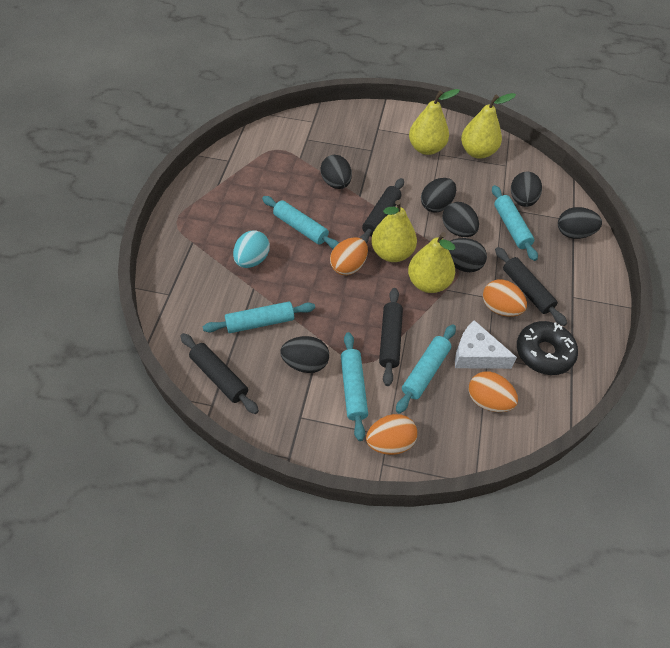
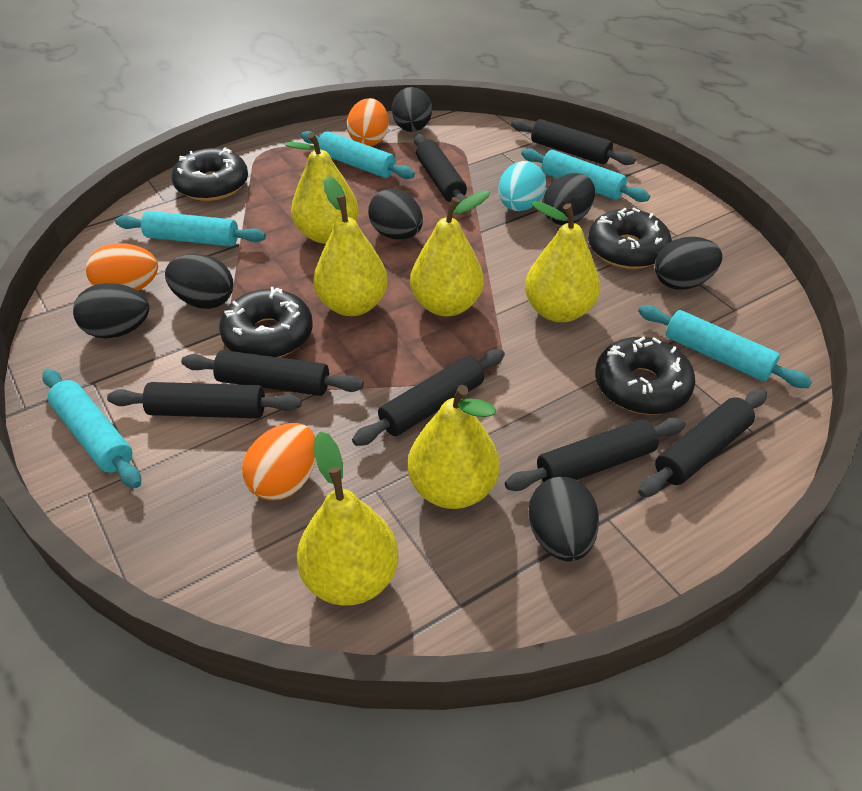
black donut: 1 -> 4
black rolling pin: 4 -> 7
orange egg: 4 -> 3
white cheese: 1 -> 0
yellow pear: 4 -> 6

